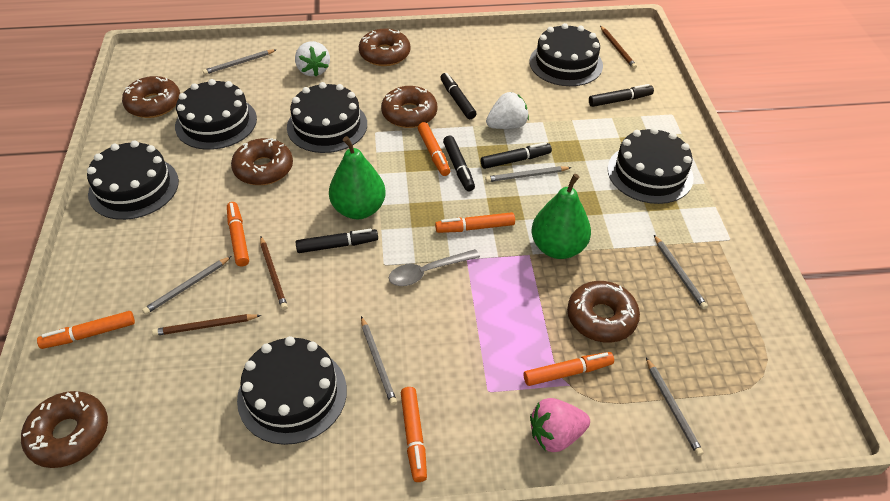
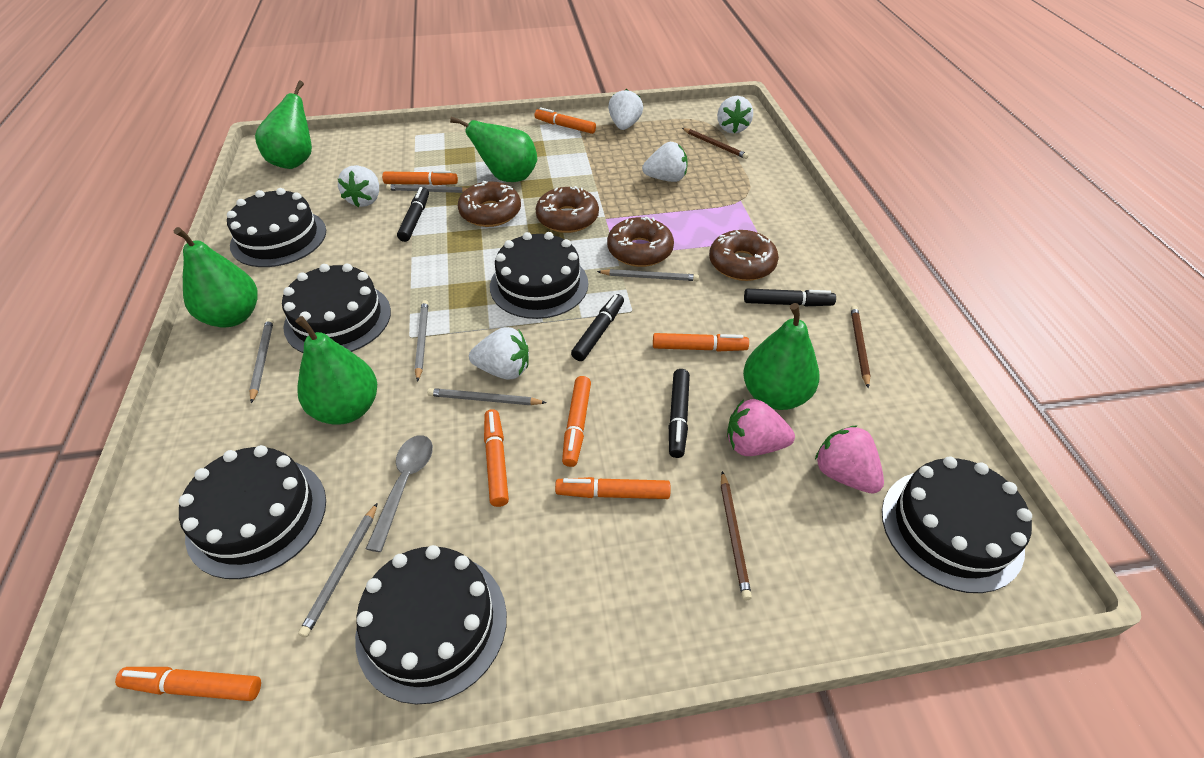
black marker: 5 -> 4
brown donut: 6 -> 4
green pear: 2 -> 5
orange marker: 6 -> 7
pink strawberry: 1 -> 2
white strawberry: 2 -> 5

